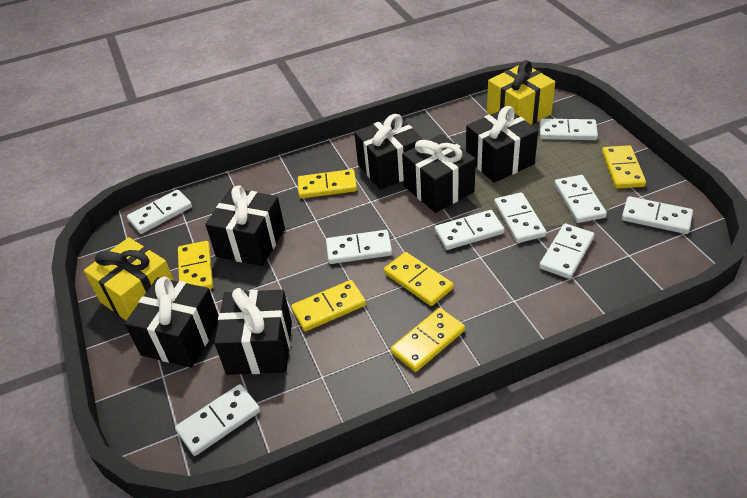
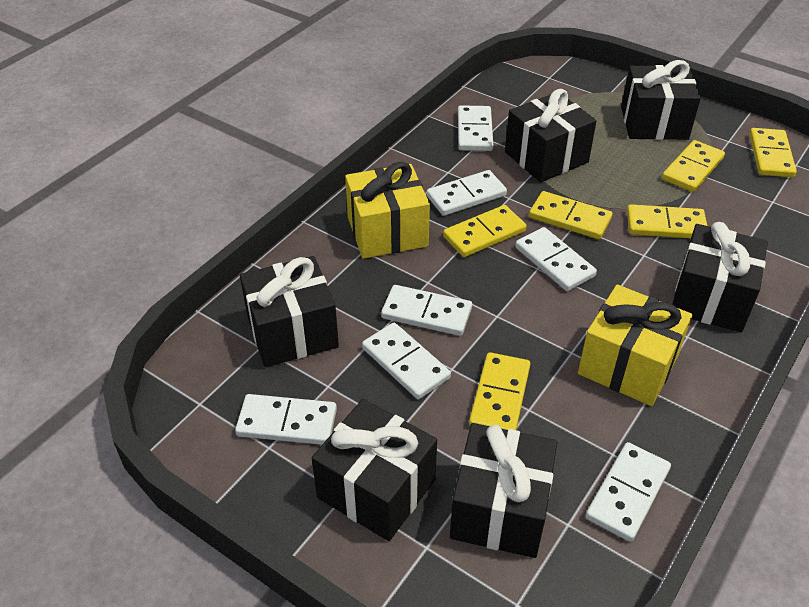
white domino: 9 -> 7

